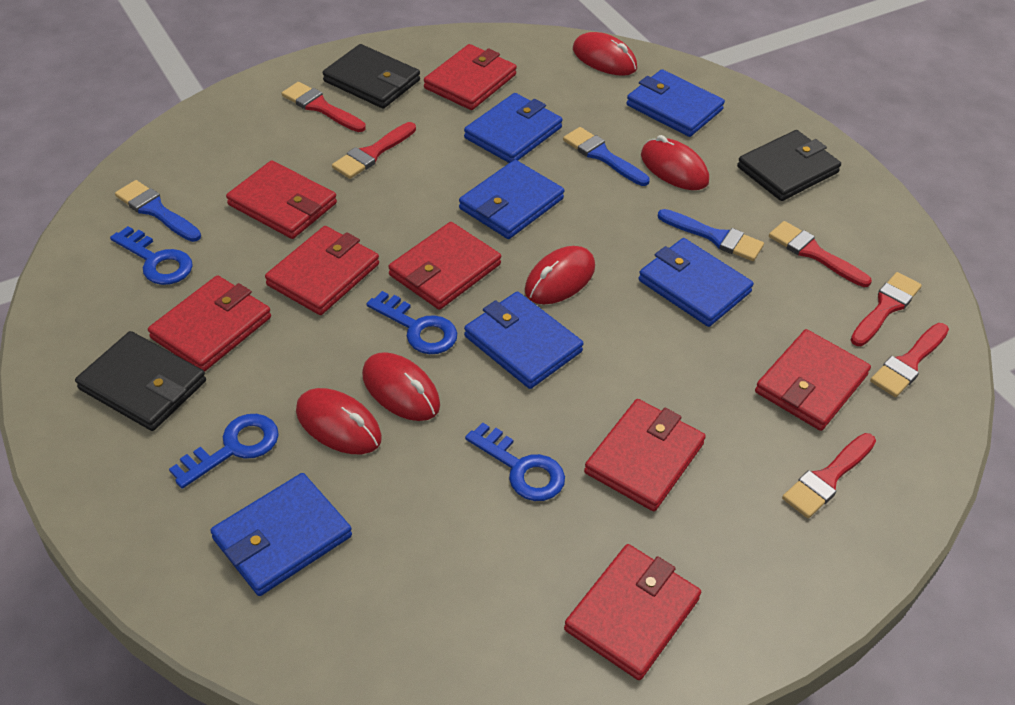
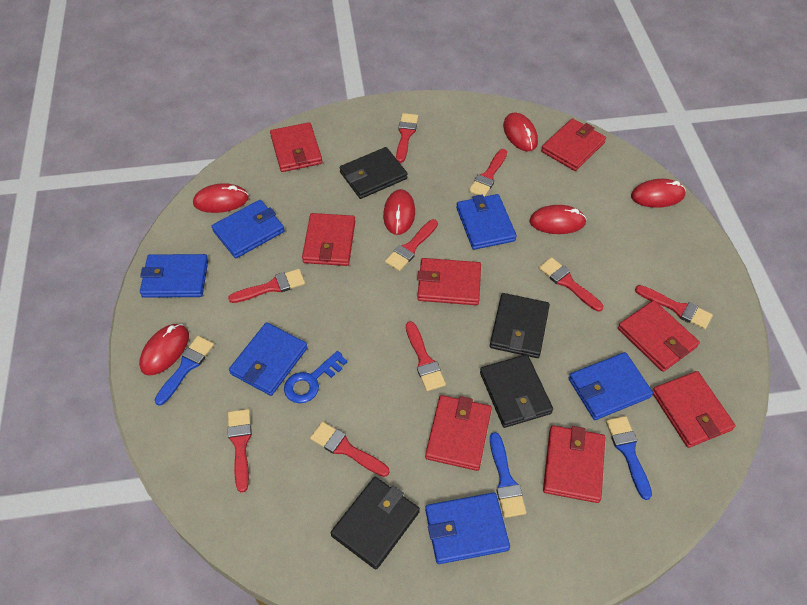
black wallet: 3 -> 4
blue key: 4 -> 1
red brush: 6 -> 9
red mouse: 5 -> 6

